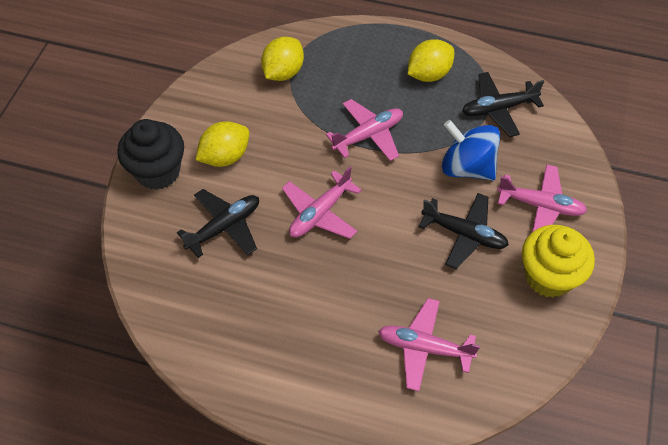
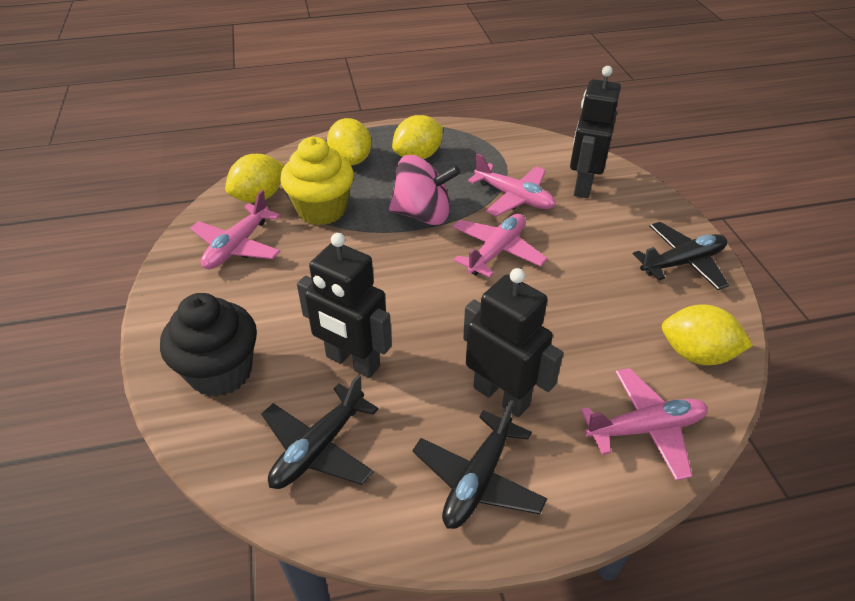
black robot: 0 -> 3
blue spinning top: 1 -> 0
pink spinning top: 0 -> 1
yellow lemon: 3 -> 4

